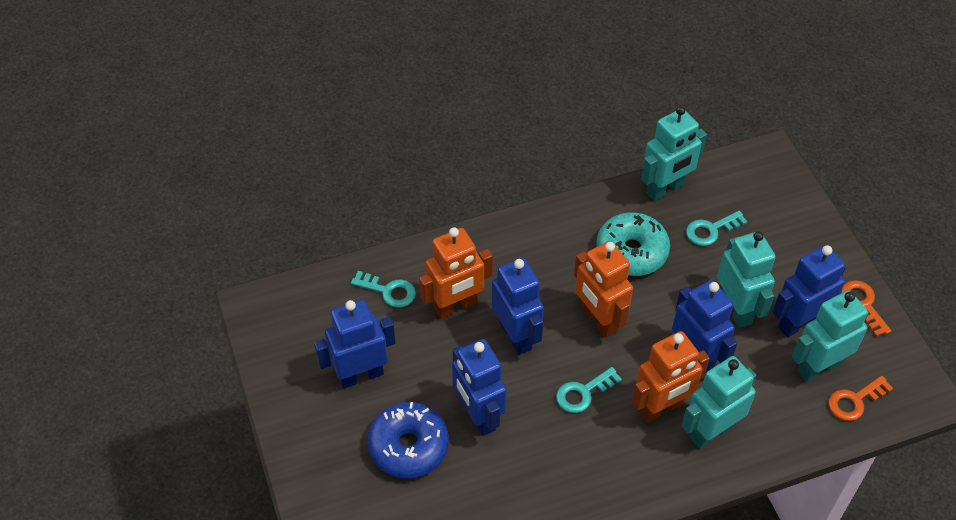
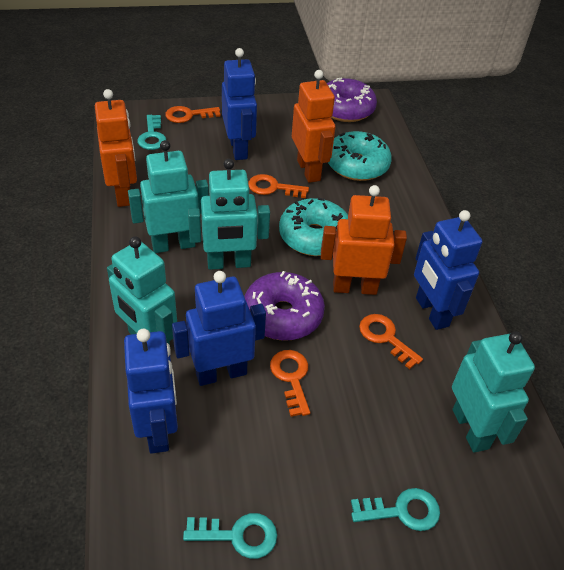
blue donut: 1 -> 0
blue robot: 5 -> 4
orange key: 2 -> 4
purple donut: 0 -> 2
turquoise donut: 1 -> 2

